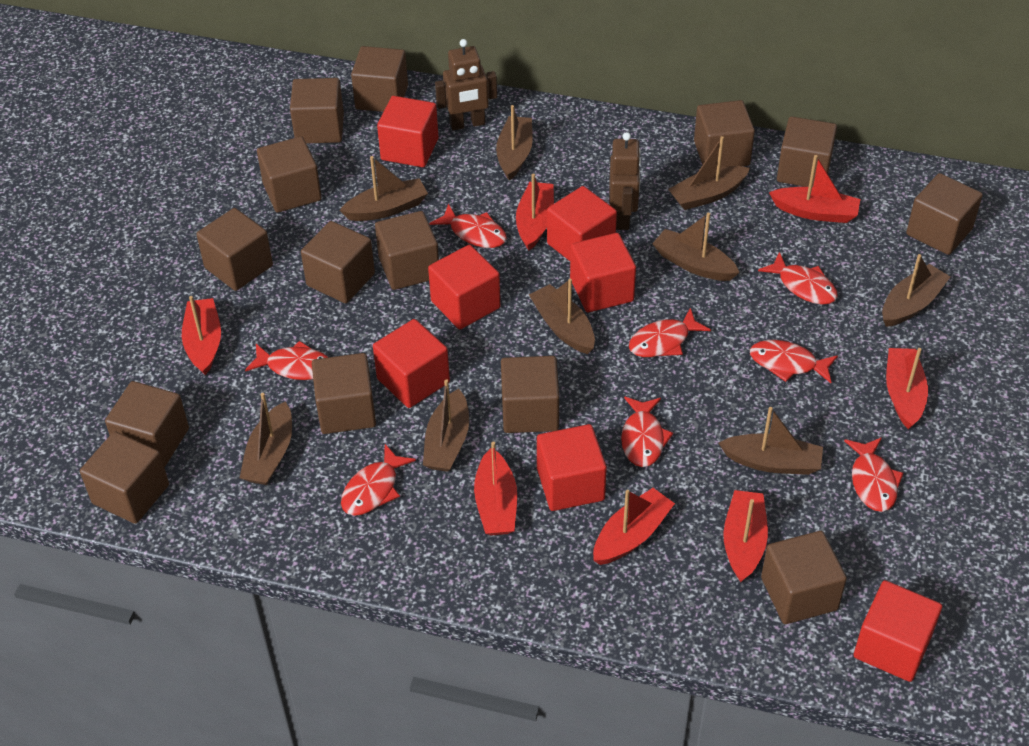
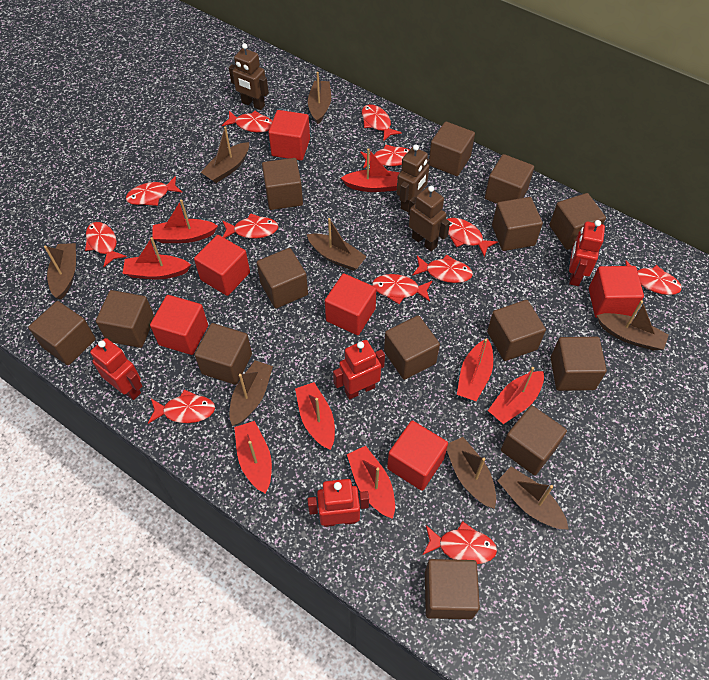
brown boat: 9 -> 8
brown robot: 2 -> 3
red boat: 7 -> 8
red cube: 7 -> 6
red fish: 8 -> 12
red robot: 0 -> 4

